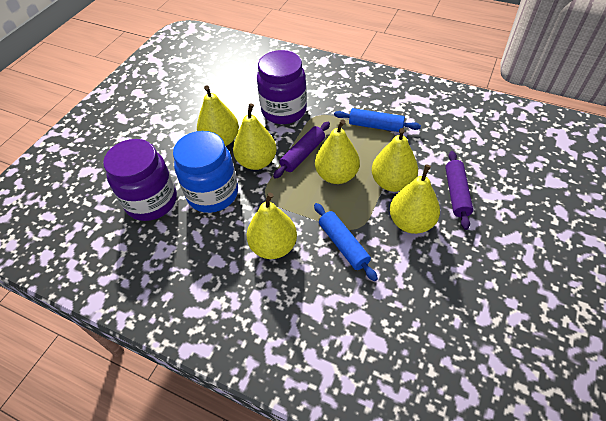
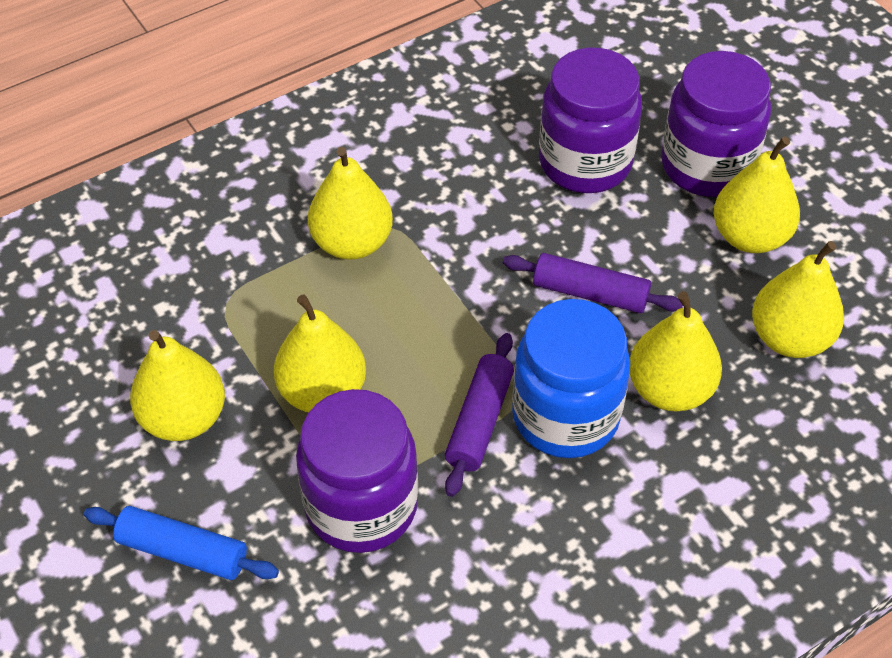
blue rolling pin: 2 -> 1
purple jar: 2 -> 3

